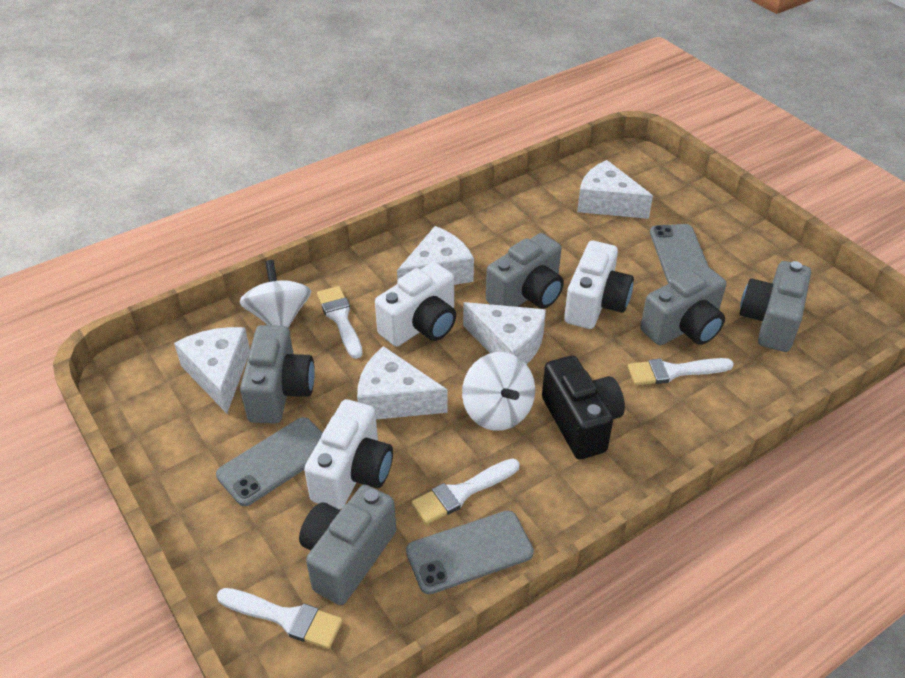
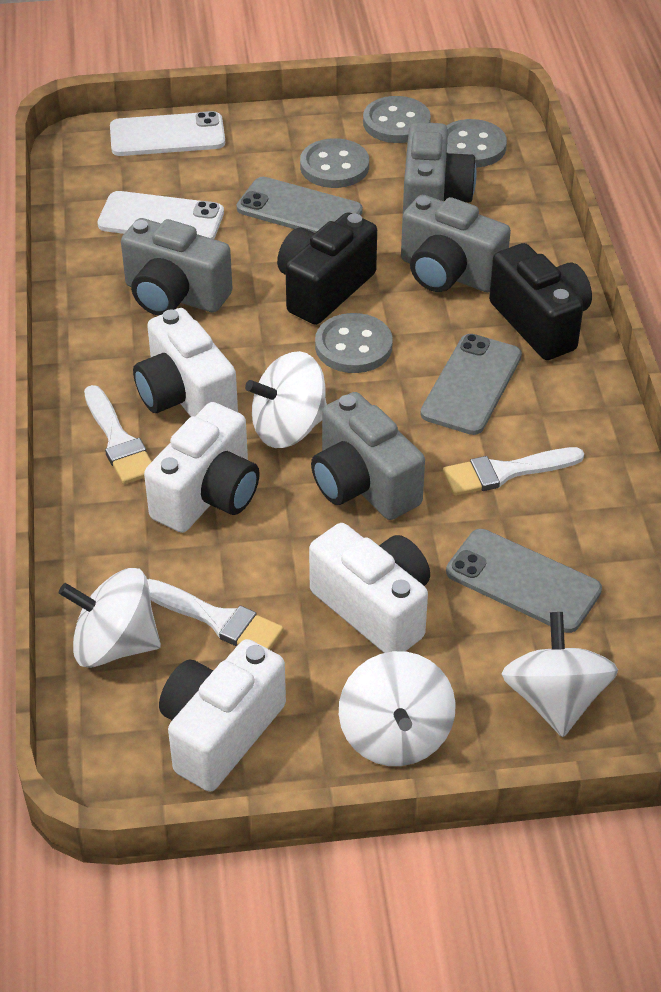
black camera: 1 -> 2
grey button: 0 -> 4
grey camera: 5 -> 4
white brush: 4 -> 3
white camera: 3 -> 4
white cheese: 5 -> 0
white phone: 0 -> 2
white spinning top: 2 -> 4

